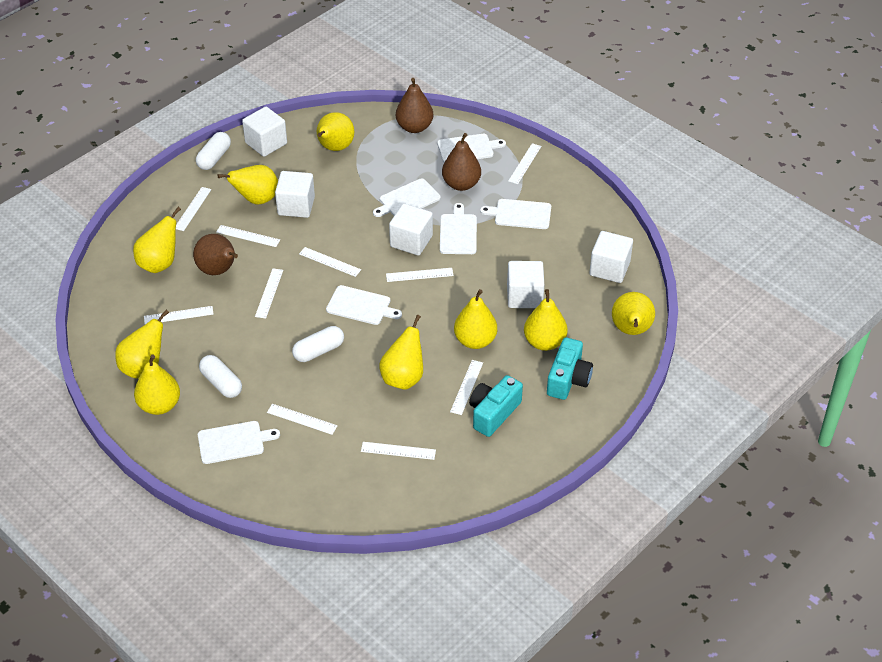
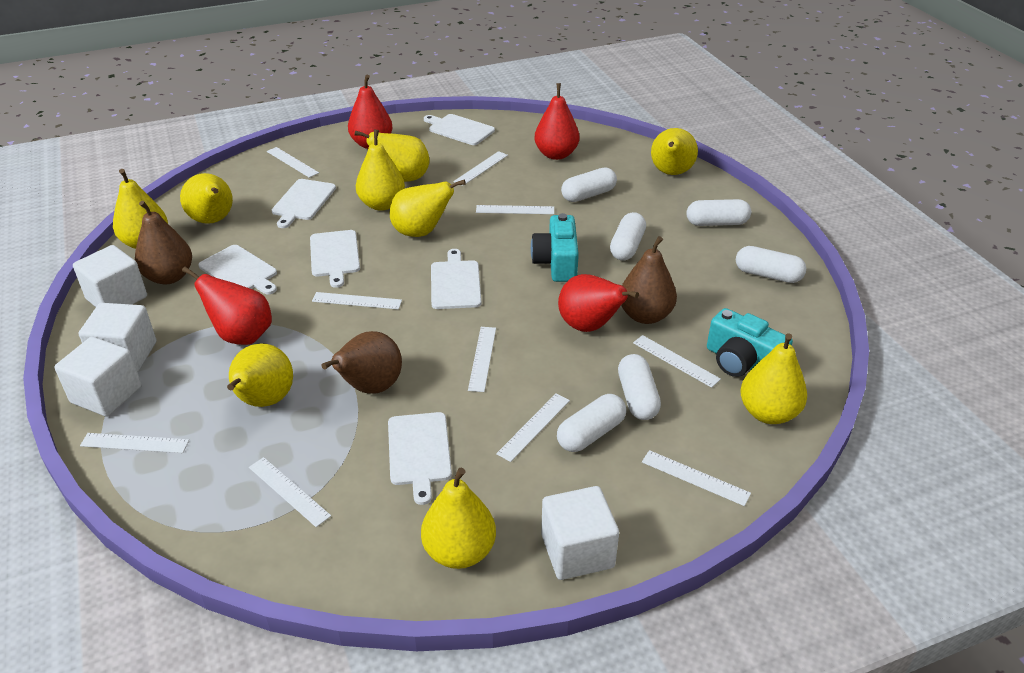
red pear: 0 -> 4
white capsule: 3 -> 6
white cube: 5 -> 4

